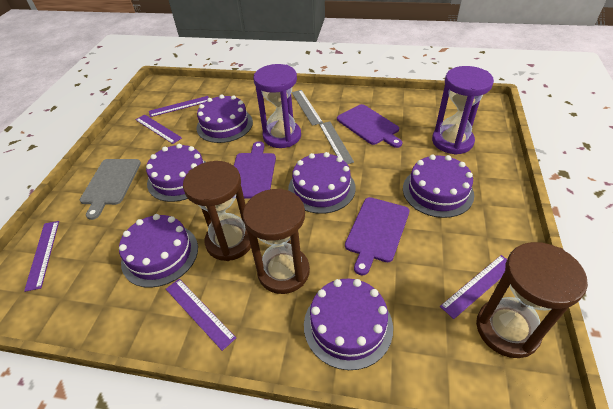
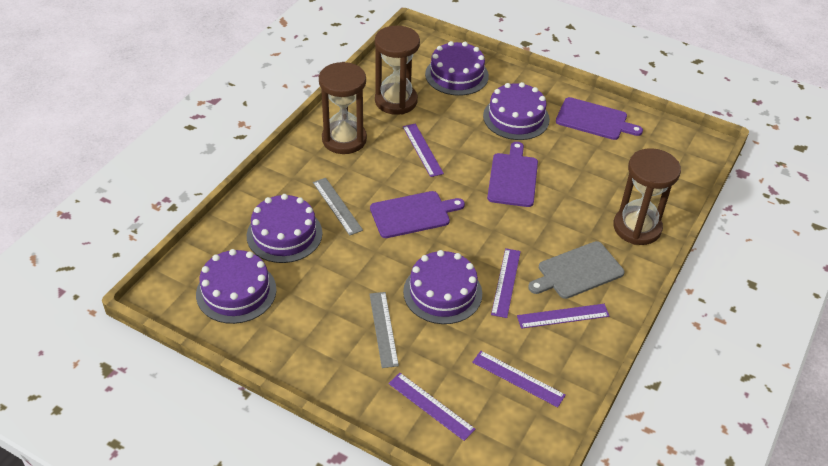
purple cake: 6 -> 5
purple hourglass: 2 -> 0

